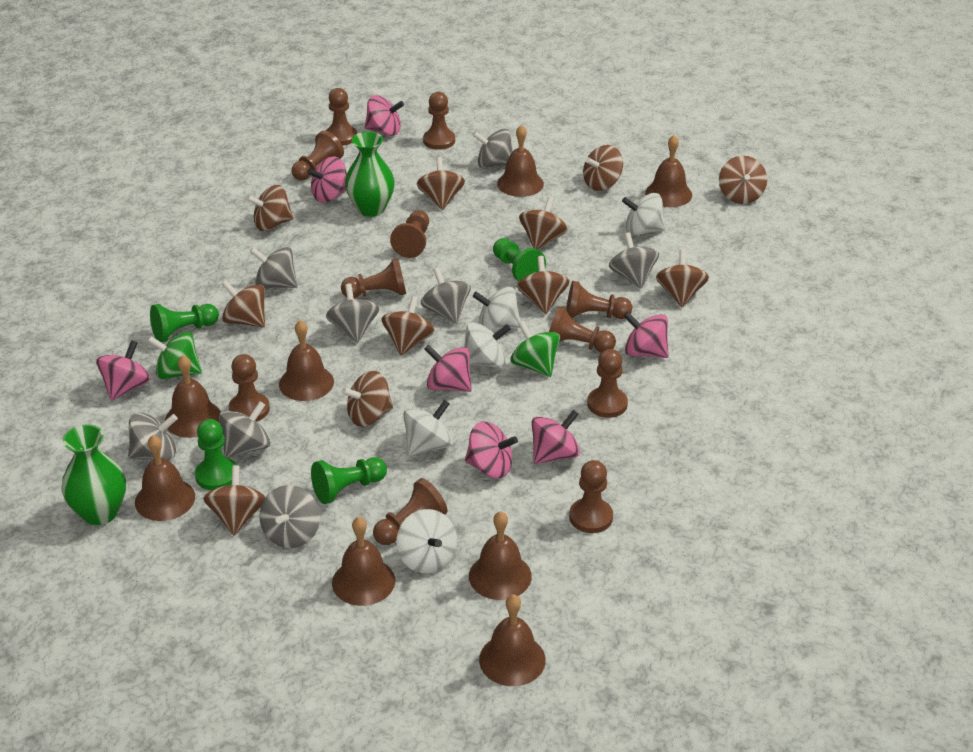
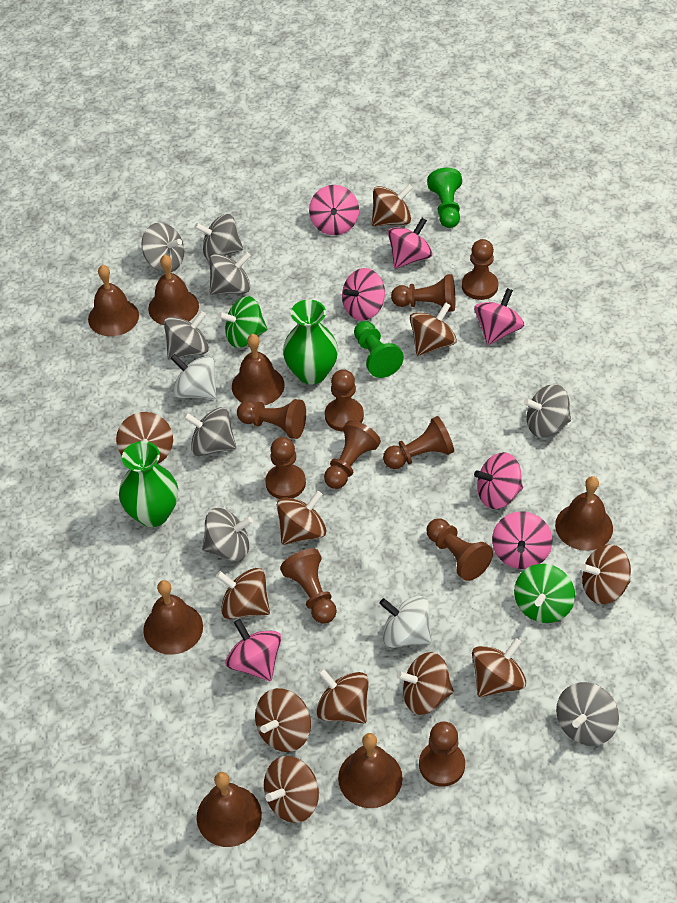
brown bell: 8 -> 7
brown pawn: 11 -> 10
green pawn: 4 -> 2
white spinning top: 5 -> 2

